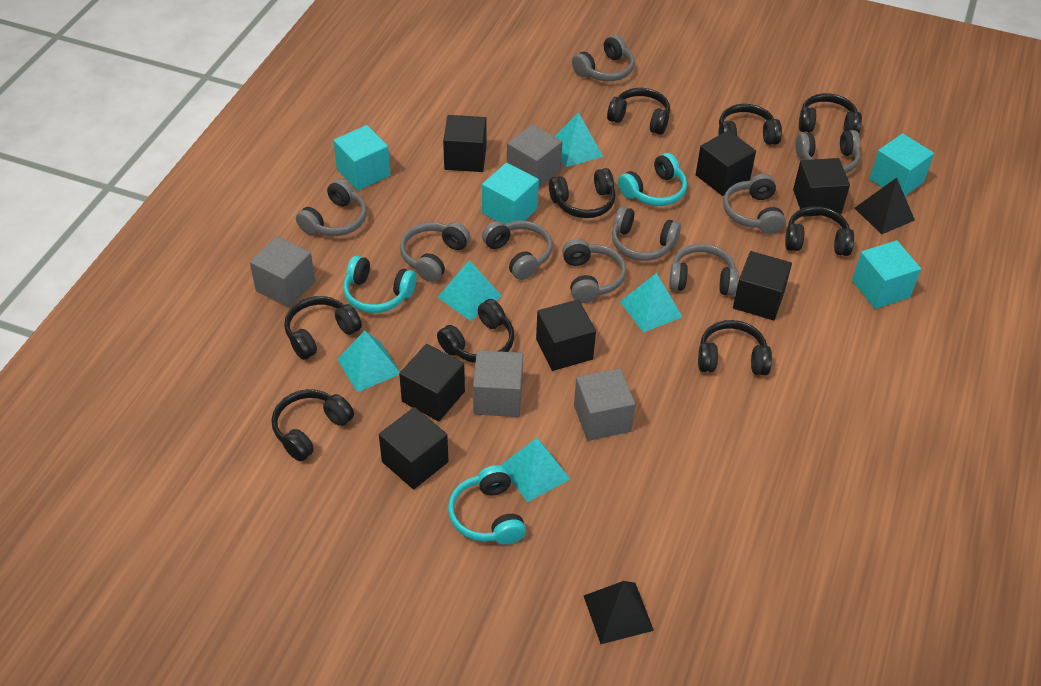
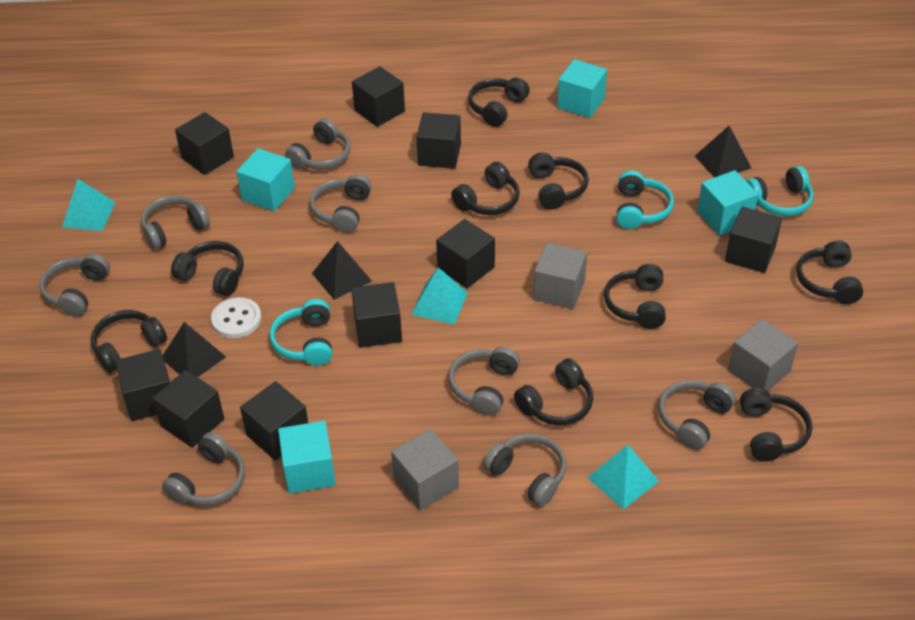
black cube: 7 -> 9
black pyramid: 2 -> 3
grey cube: 4 -> 3
grey headphones: 9 -> 8
turquoise pyramid: 5 -> 3
white button: 0 -> 1

